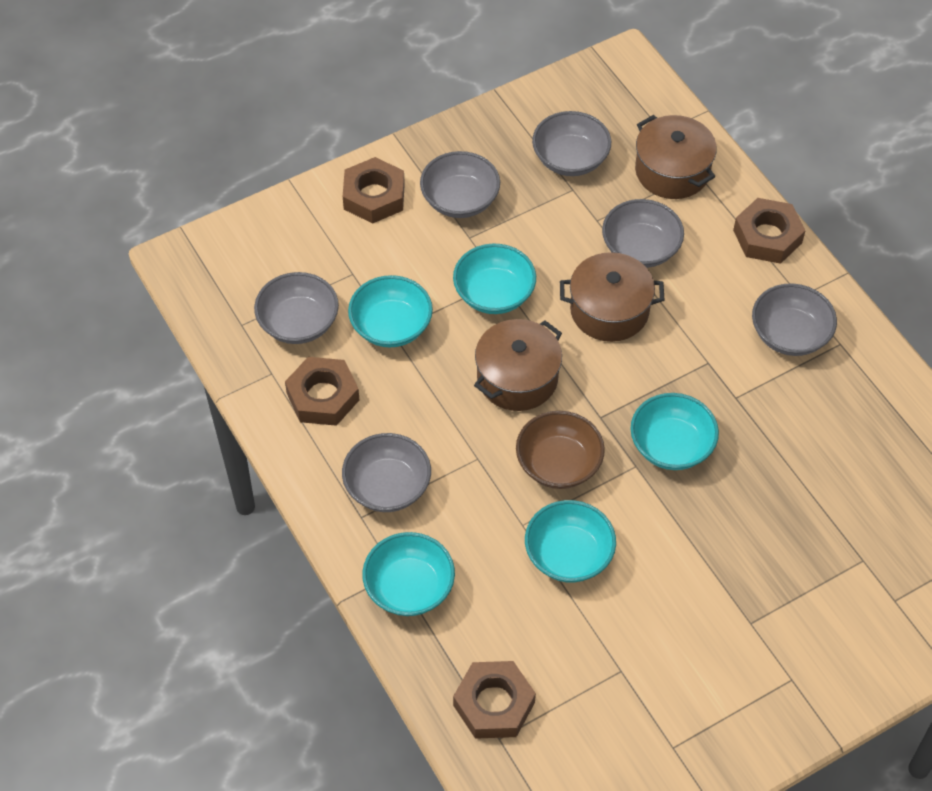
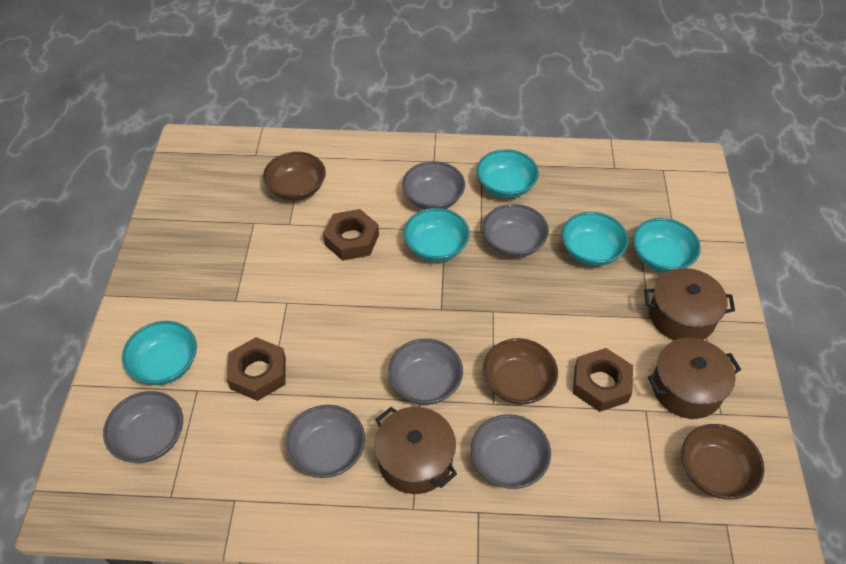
brown bowl: 1 -> 3
brown nut: 4 -> 3

